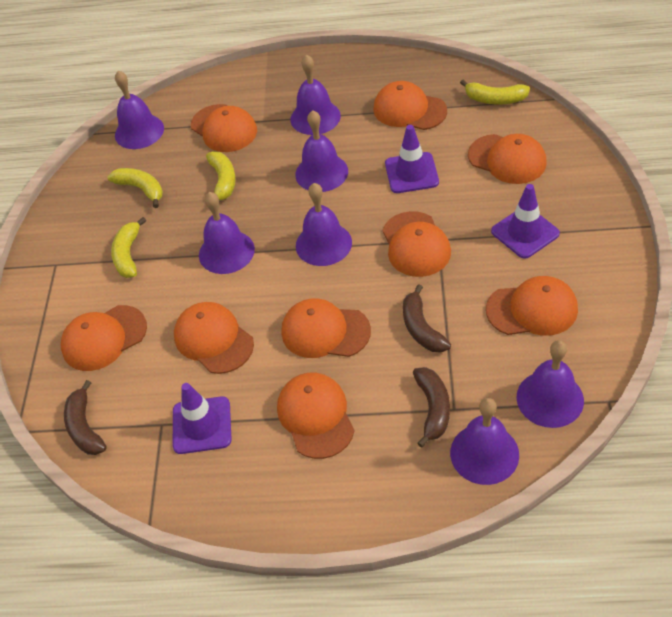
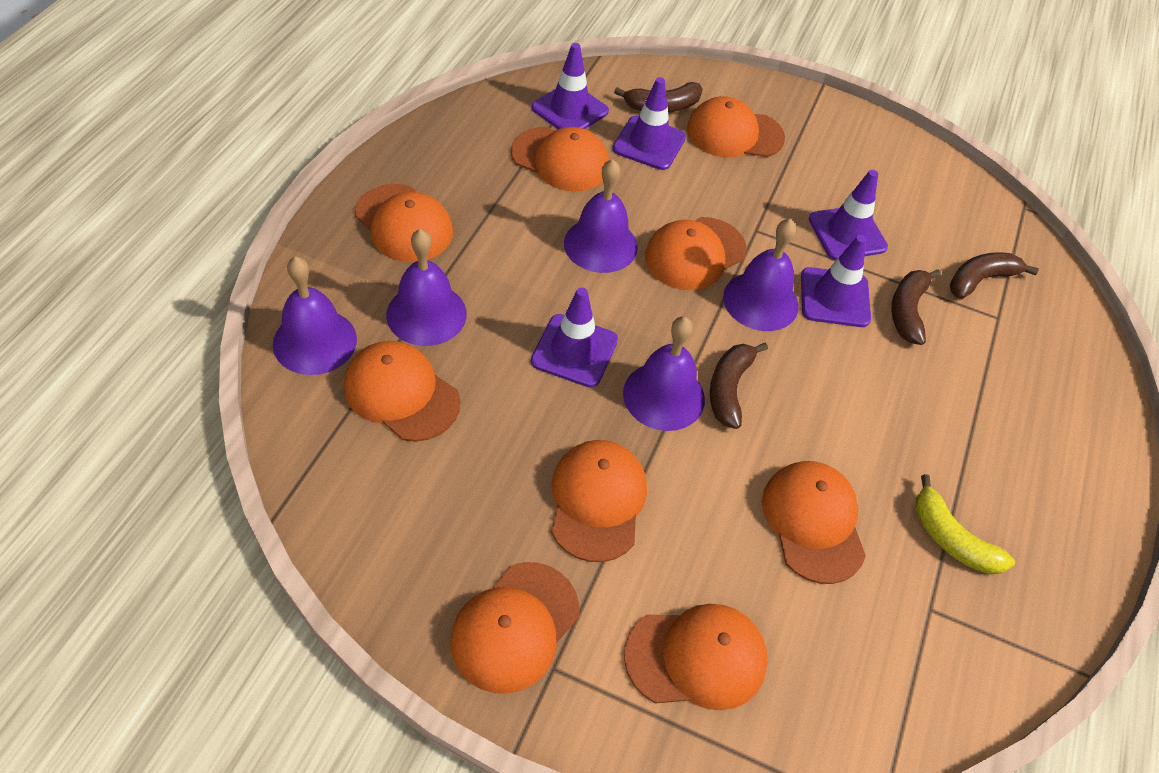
brown banana: 3 -> 4
purple bell: 7 -> 5
purple traffic cone: 3 -> 5
yellow banana: 4 -> 1

